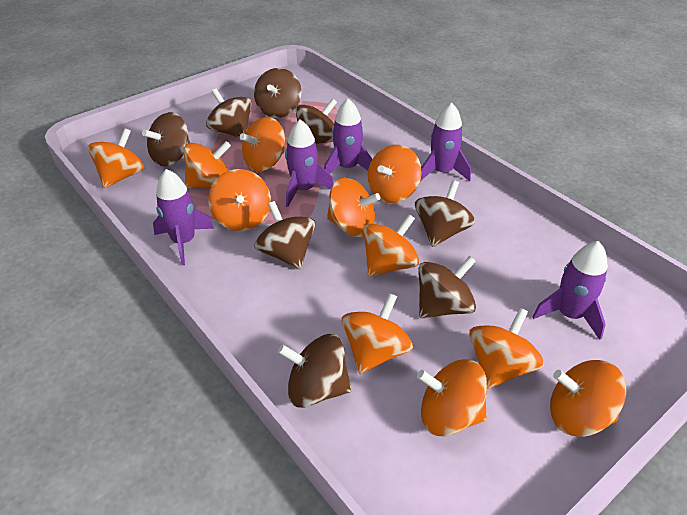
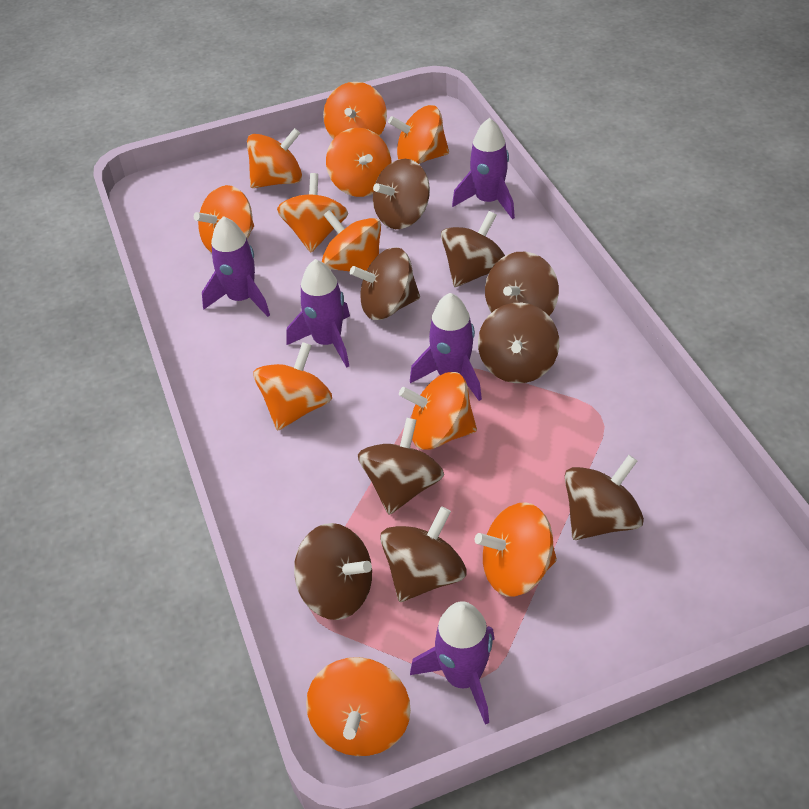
brown spinning top: 8 -> 9

